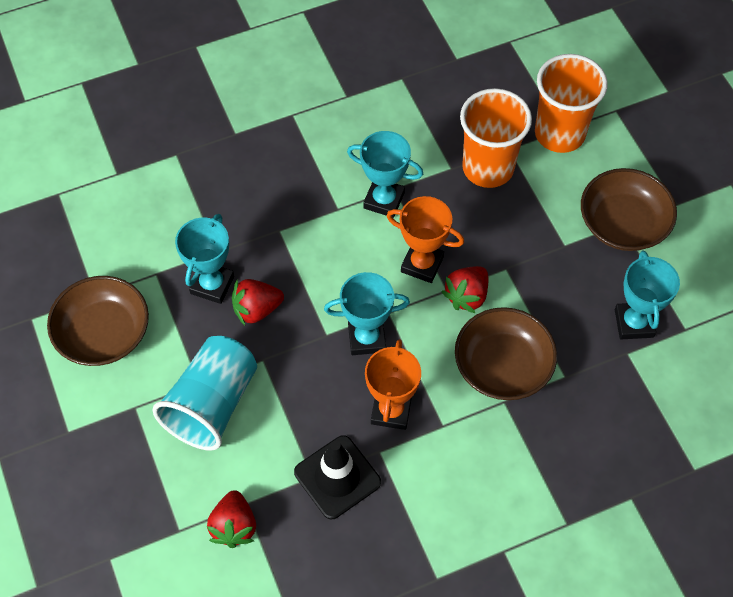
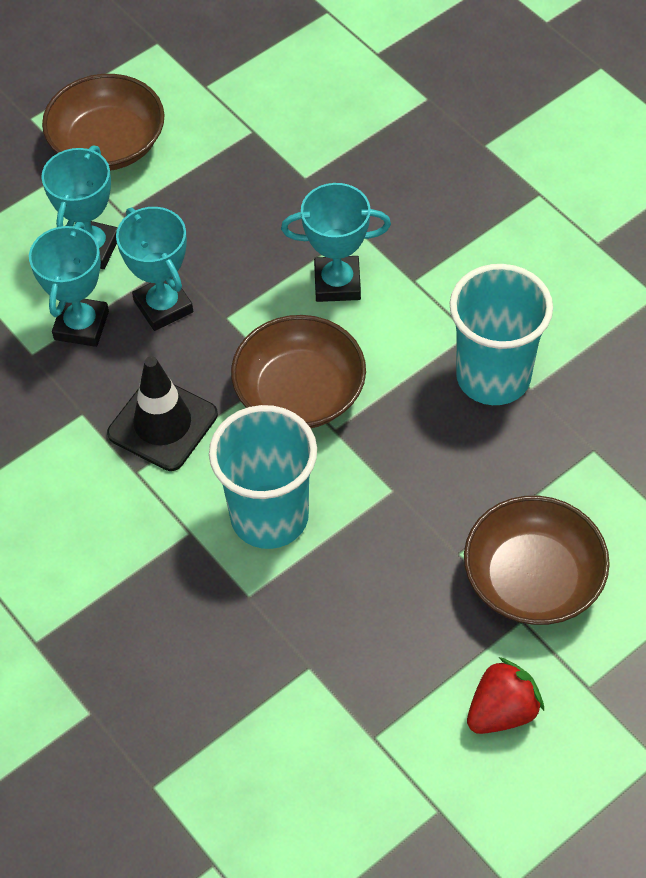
orange cup: 2 -> 0
orange trophy: 2 -> 0
red strawberry: 3 -> 1
turquoise cup: 1 -> 2

